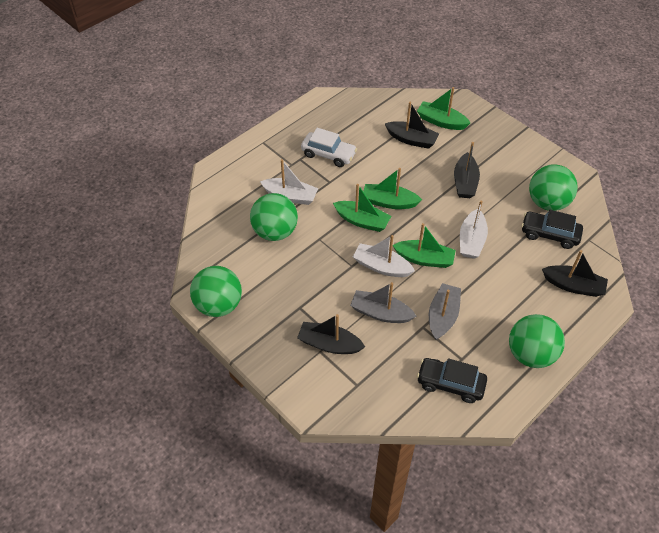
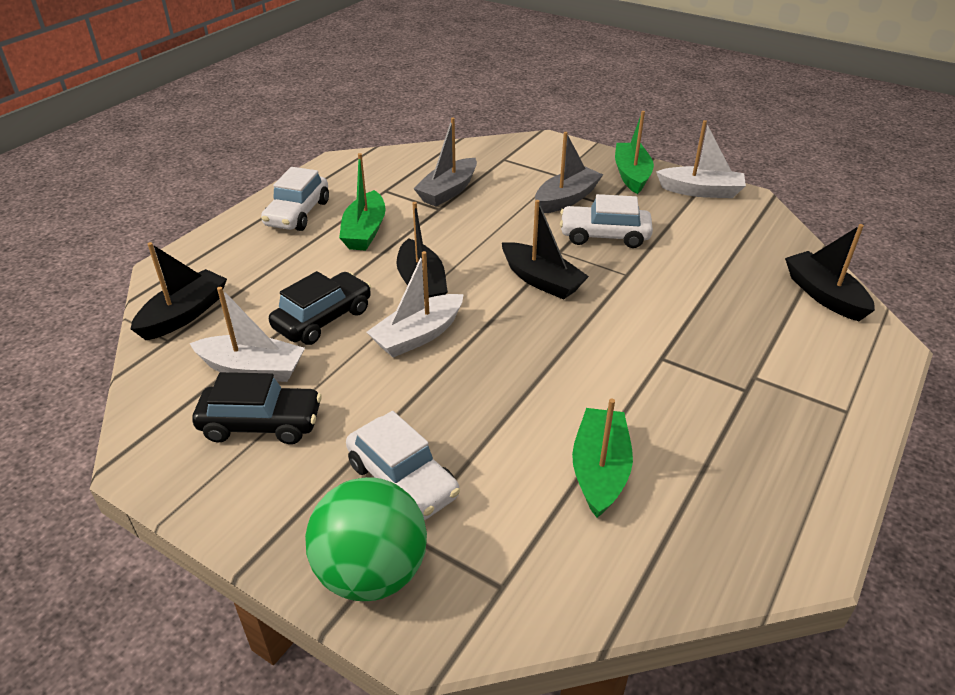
green ball: 4 -> 1
green boat: 4 -> 3
white car: 1 -> 3

